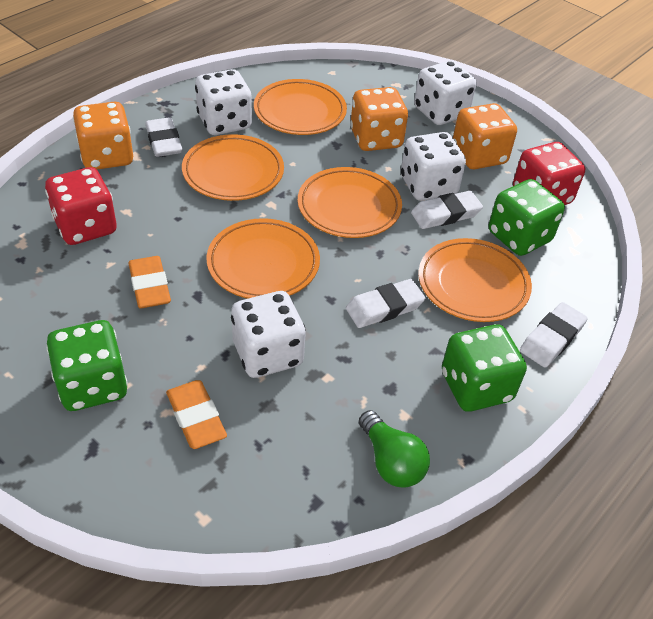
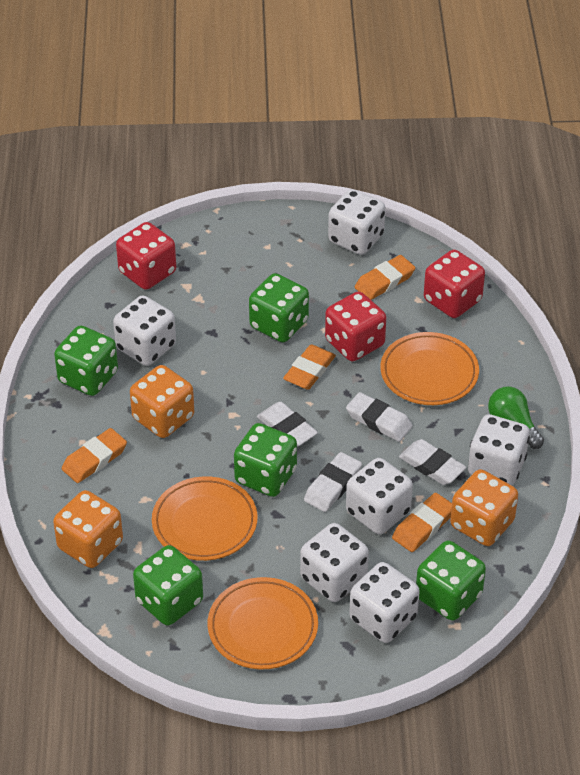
green dice: 3 -> 5
orange eraser: 2 -> 4
orange plate: 5 -> 3
red dice: 2 -> 3
white dice: 4 -> 6

